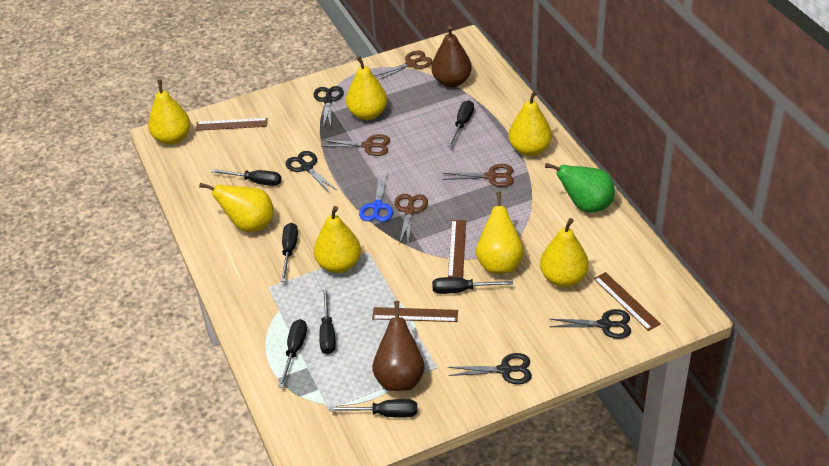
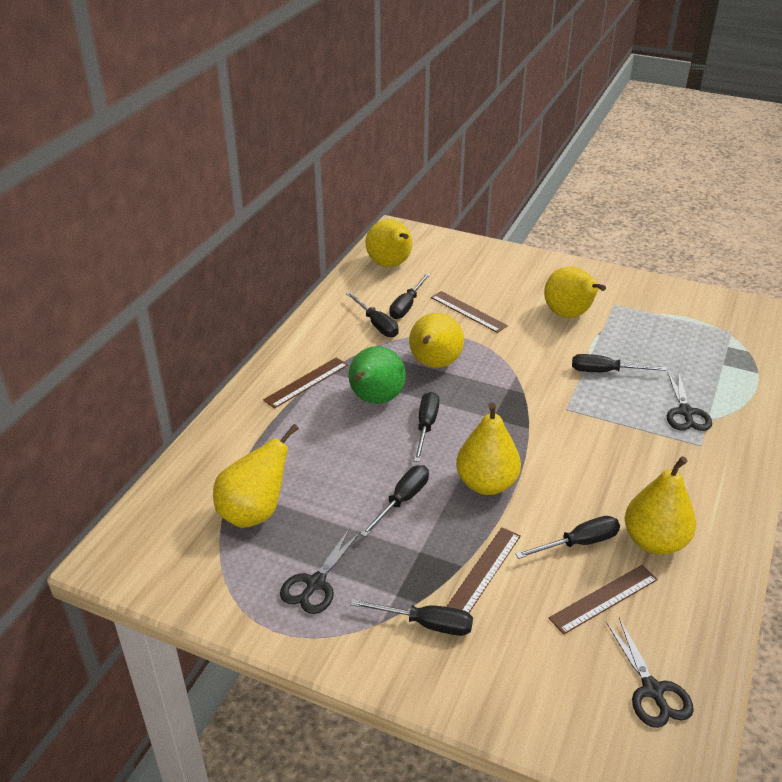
black scissors: 4 -> 3
blue scissors: 1 -> 0
brown pear: 2 -> 0
brown scissors: 4 -> 0
yellow pear: 7 -> 6

